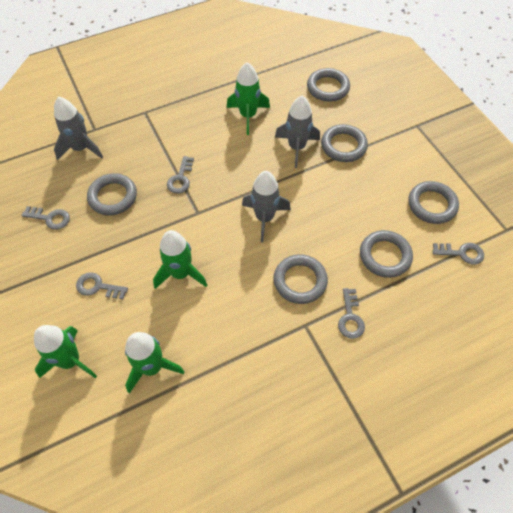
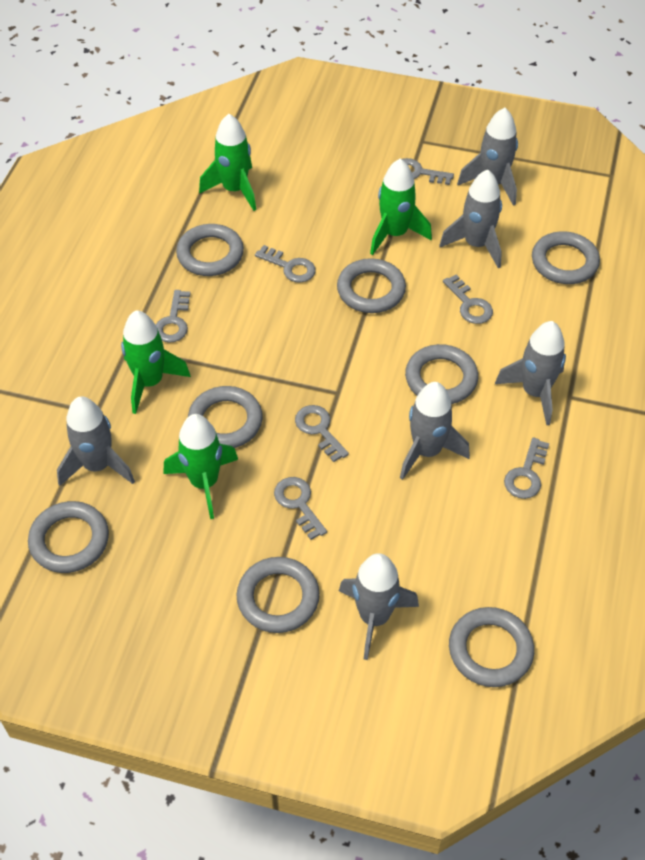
grey key: 5 -> 7
grey ring: 6 -> 8
grey rocket: 3 -> 6

